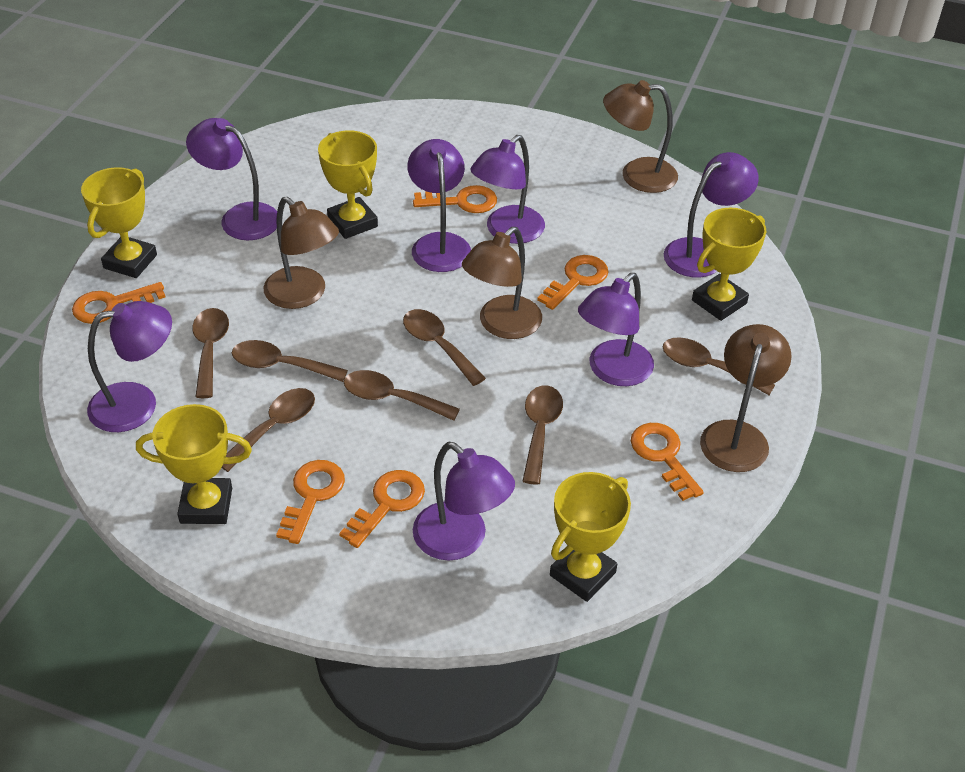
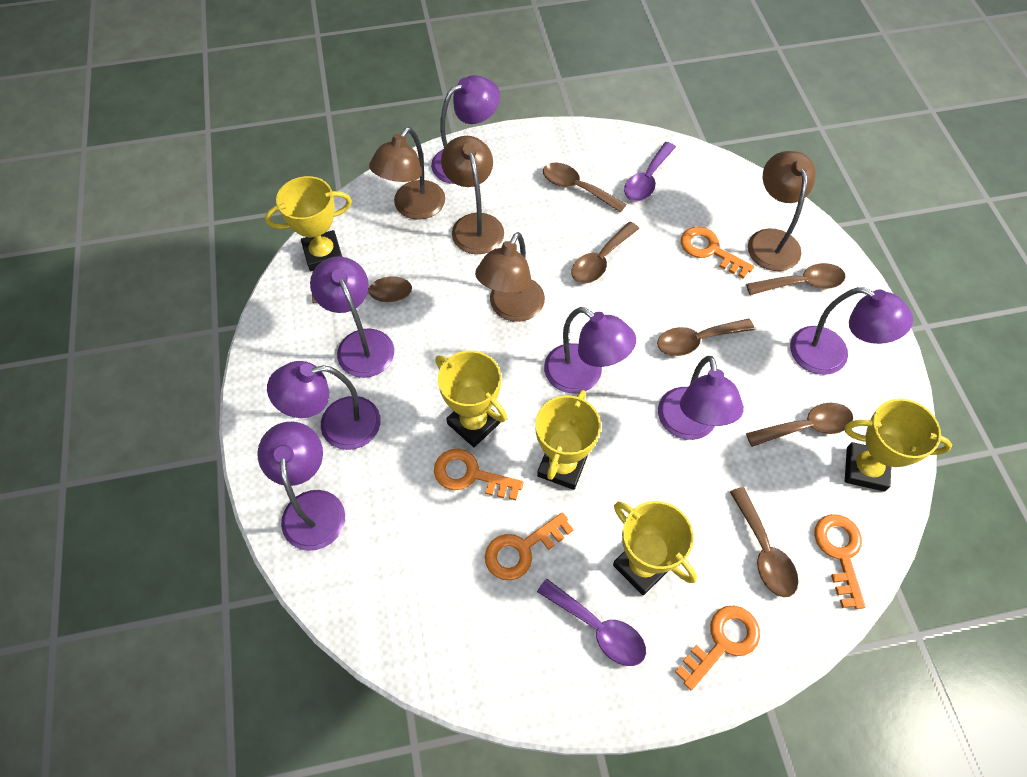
orange key: 6 -> 5
purple spoon: 0 -> 2

